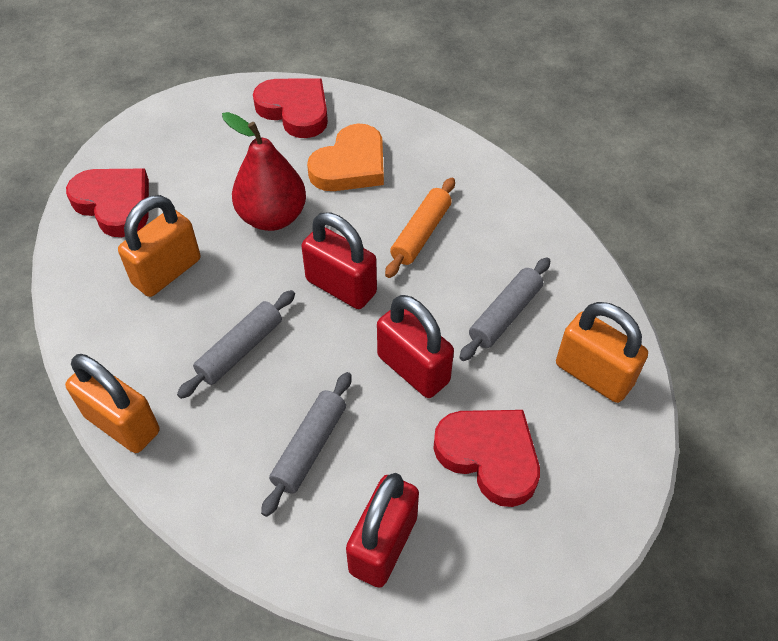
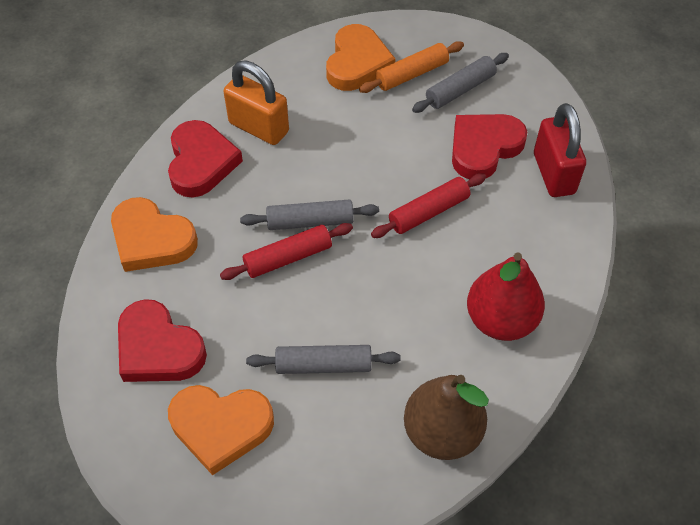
brown pear: 0 -> 1
orange heart: 1 -> 3
orange padlock: 3 -> 1
red padlock: 3 -> 1
red rolling pin: 0 -> 2

